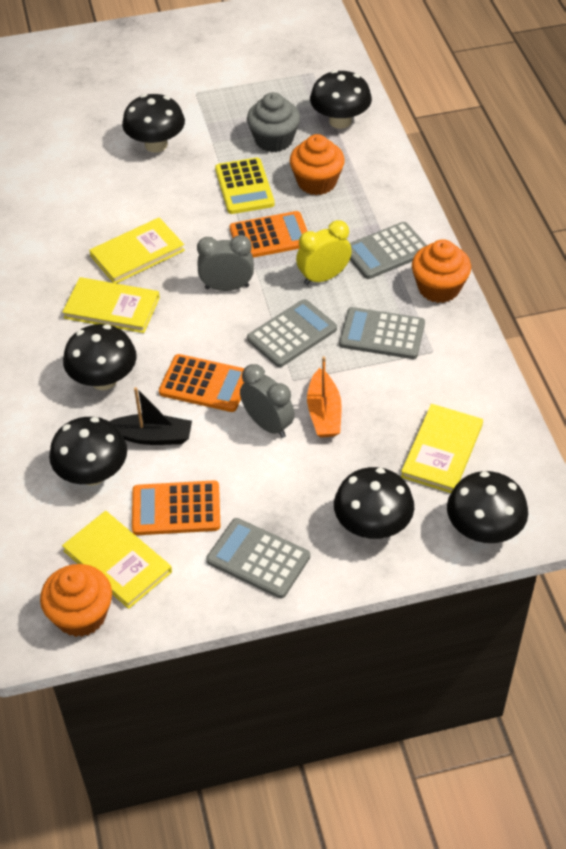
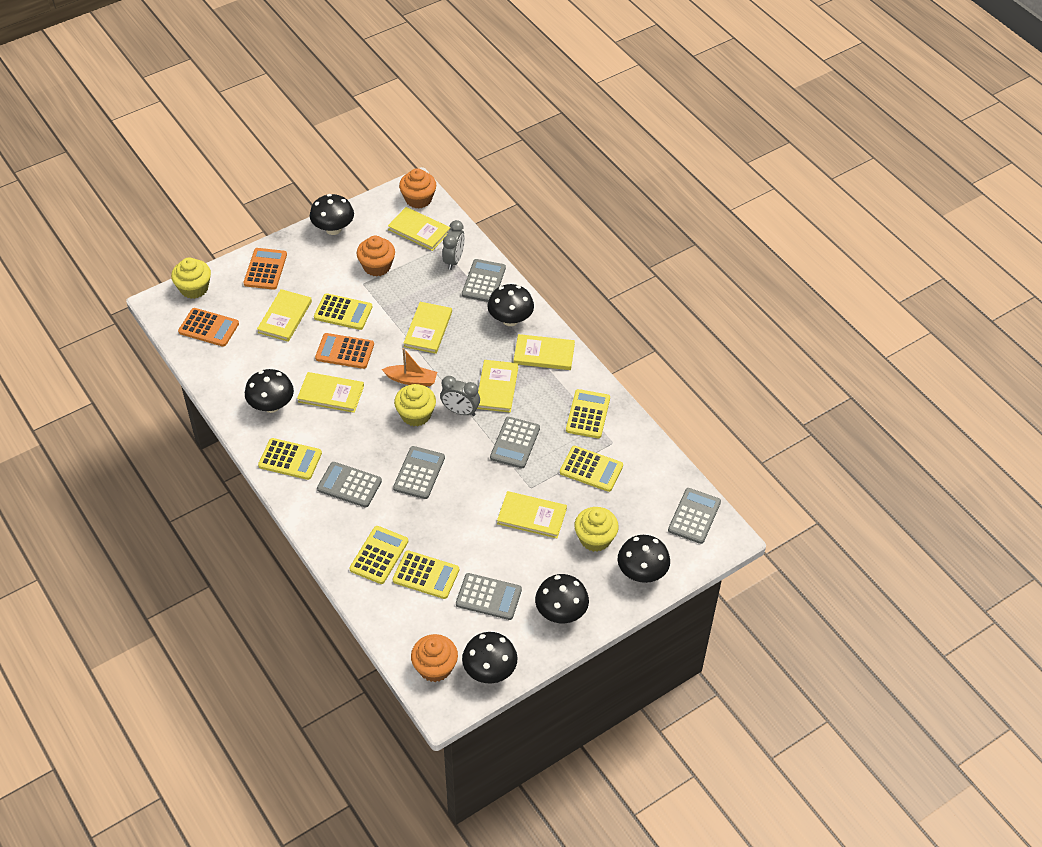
black boat: 1 -> 0
grey calculator: 4 -> 6
grey cupcake: 1 -> 0
yellow book: 4 -> 7
yellow calculator: 1 -> 6
yellow clock: 1 -> 0
yellow cupcake: 0 -> 3

